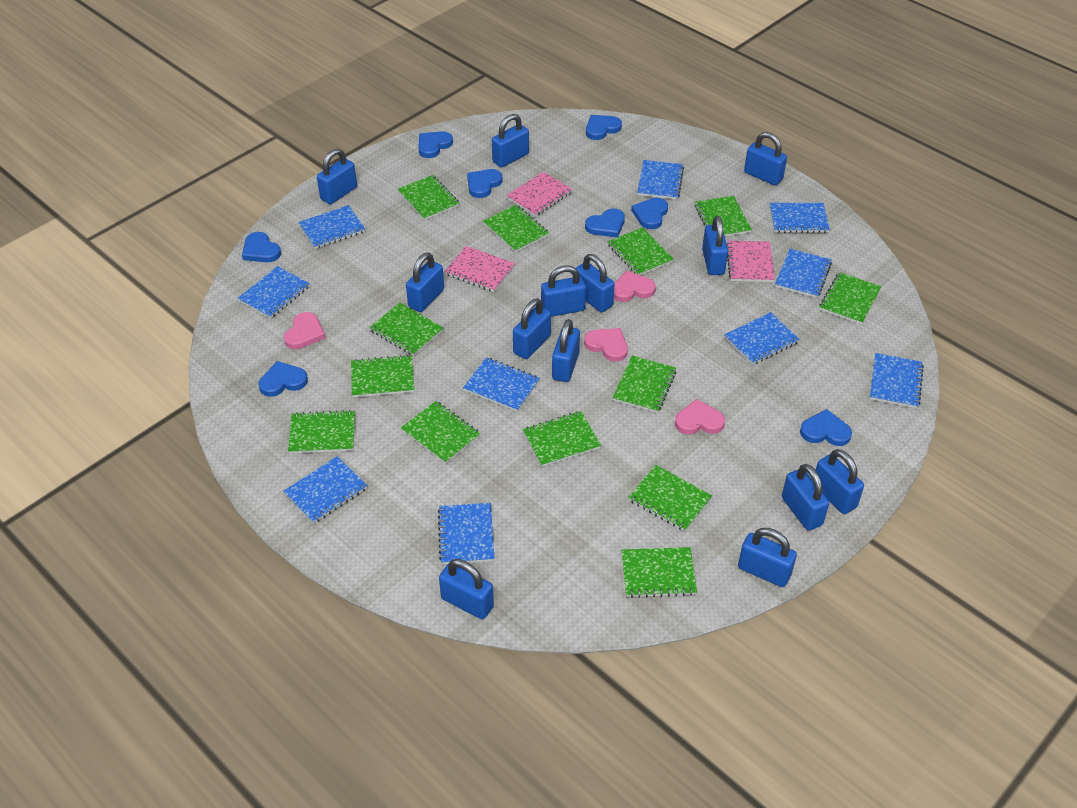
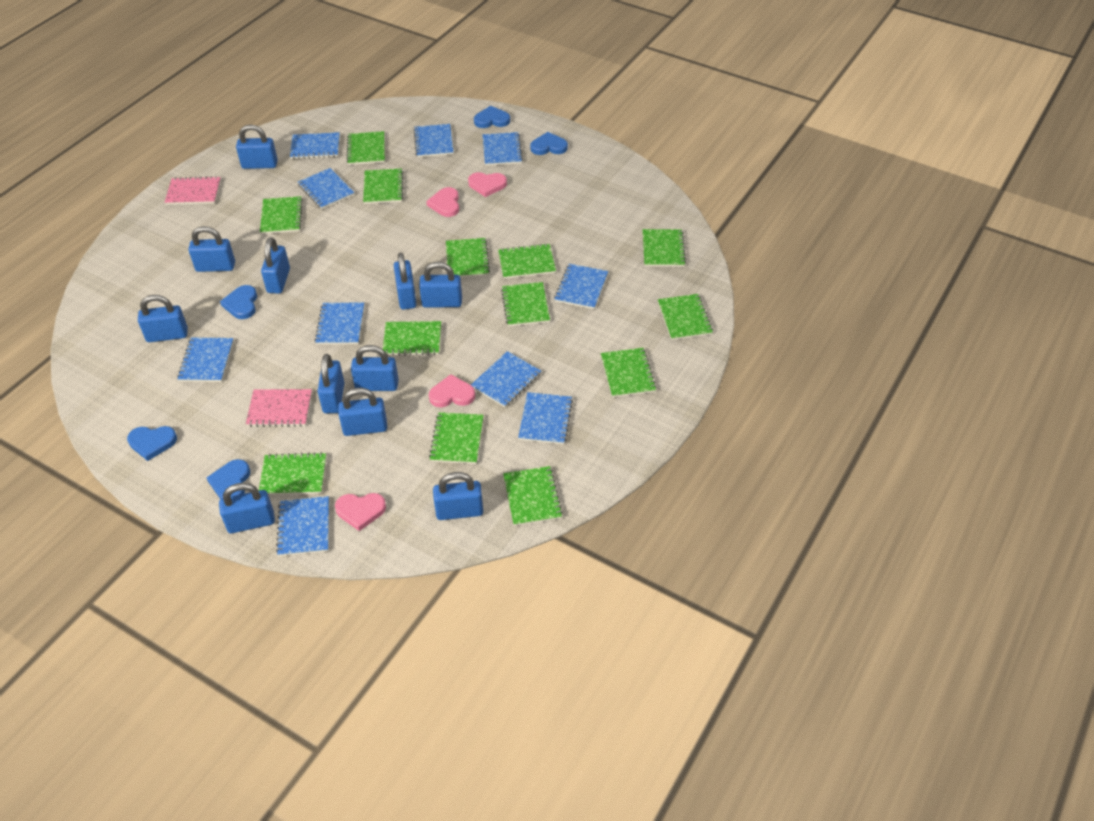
blue heart: 8 -> 5
blue padlock: 13 -> 11
pink notebook: 3 -> 2

